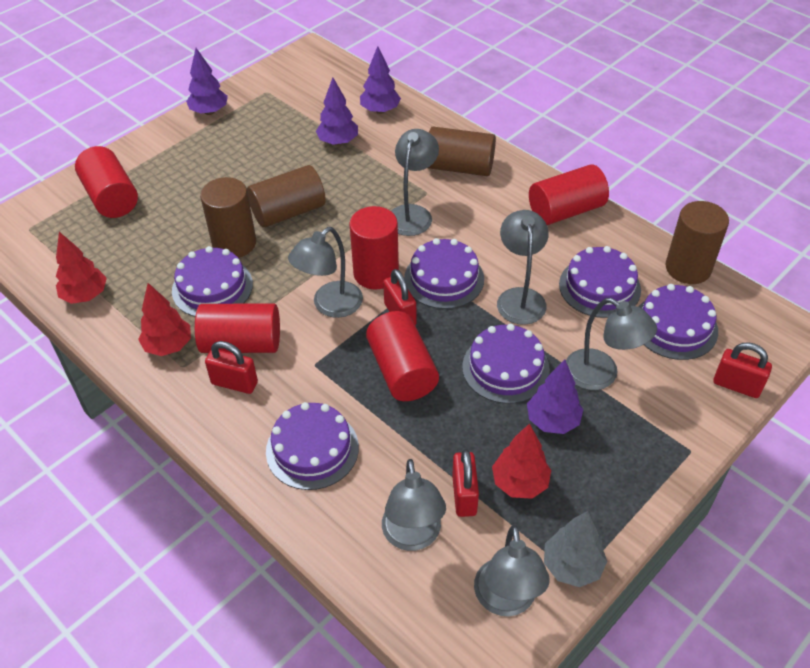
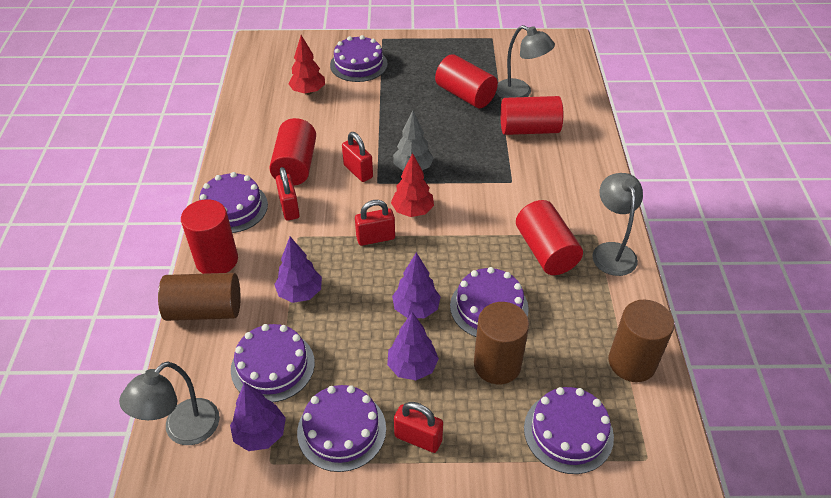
brown cylinder: 4 -> 3
grey lamp: 6 -> 3
red tree: 3 -> 2

